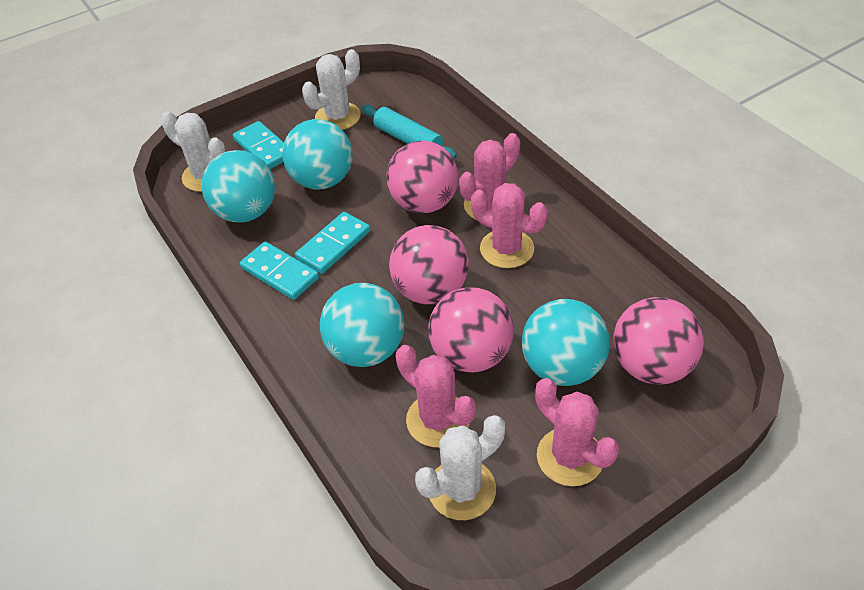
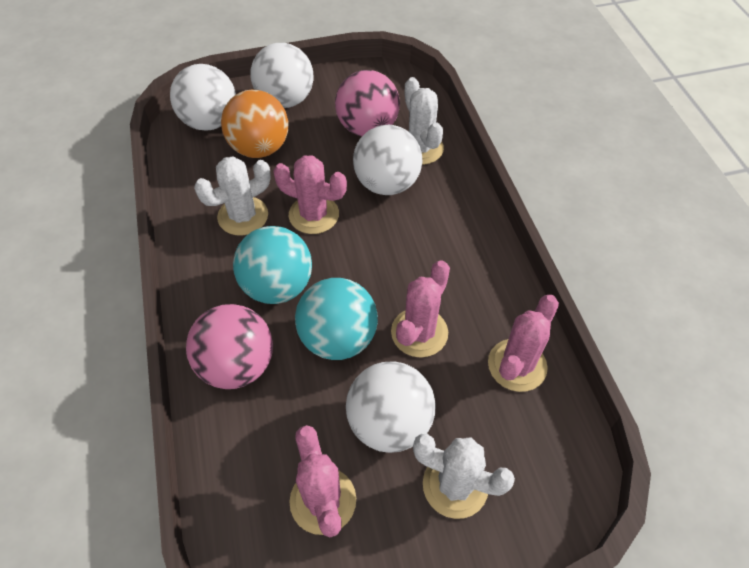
orange ball: 0 -> 1
pink ball: 4 -> 2
turquoise ball: 4 -> 2
turquoise domino: 3 -> 0
turquoise rolling pin: 1 -> 0
white ball: 0 -> 4

